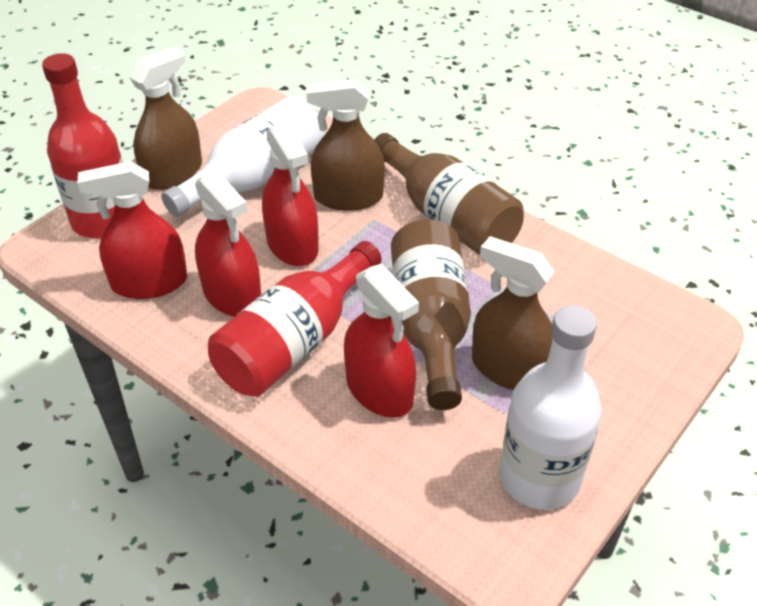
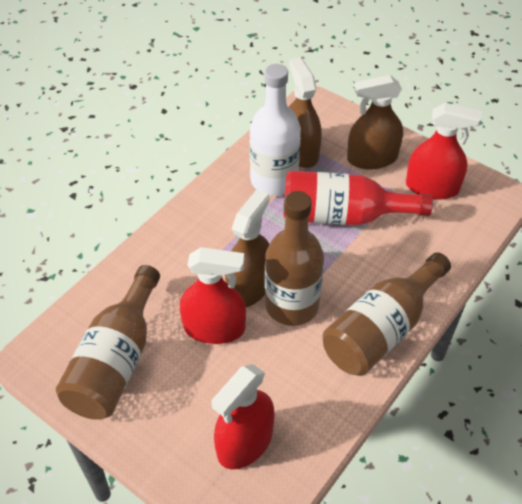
brown bottle: 2 -> 3
red bottle: 2 -> 1
red spray bottle: 4 -> 3
white bottle: 2 -> 1

